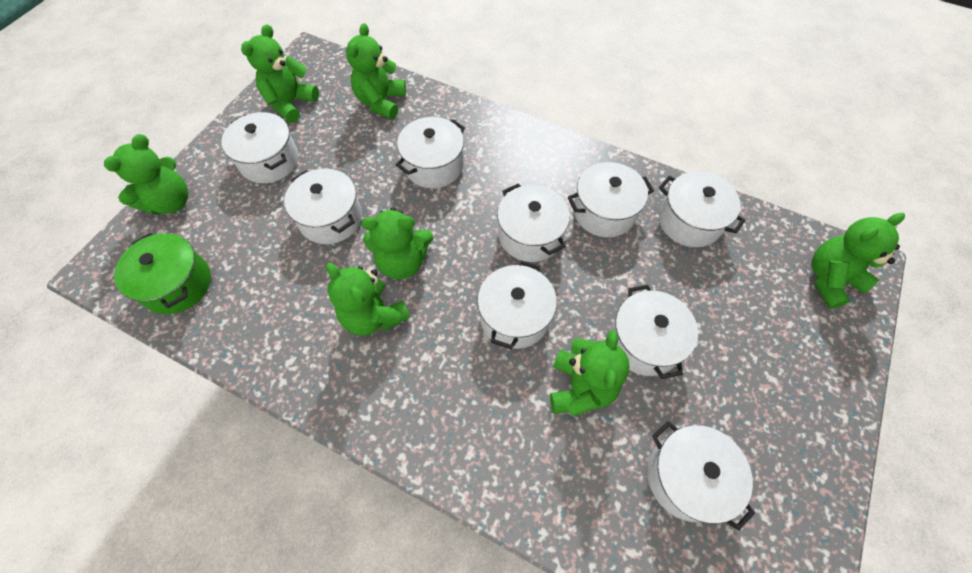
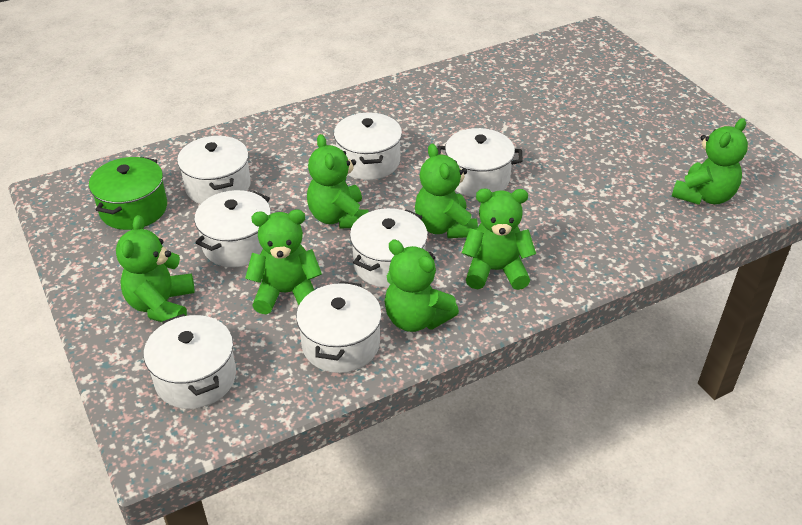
white pot: 9 -> 7

